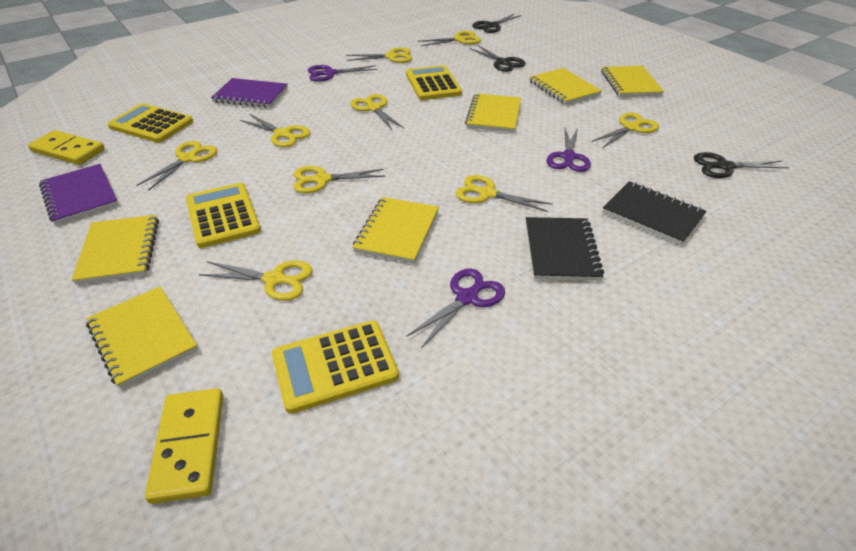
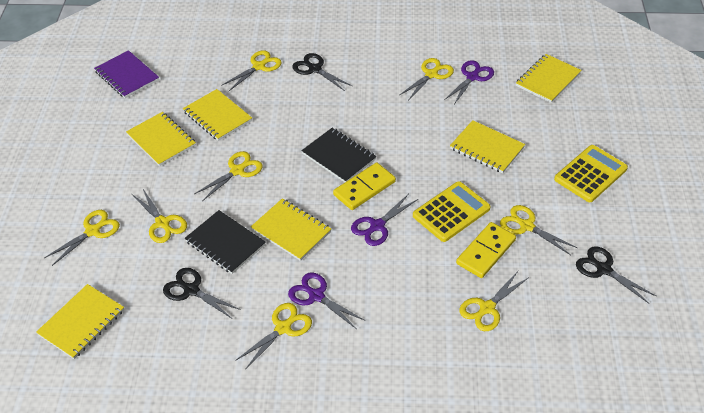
purple notebook: 2 -> 1
yellow calculator: 4 -> 2
yellow scissors: 9 -> 8

